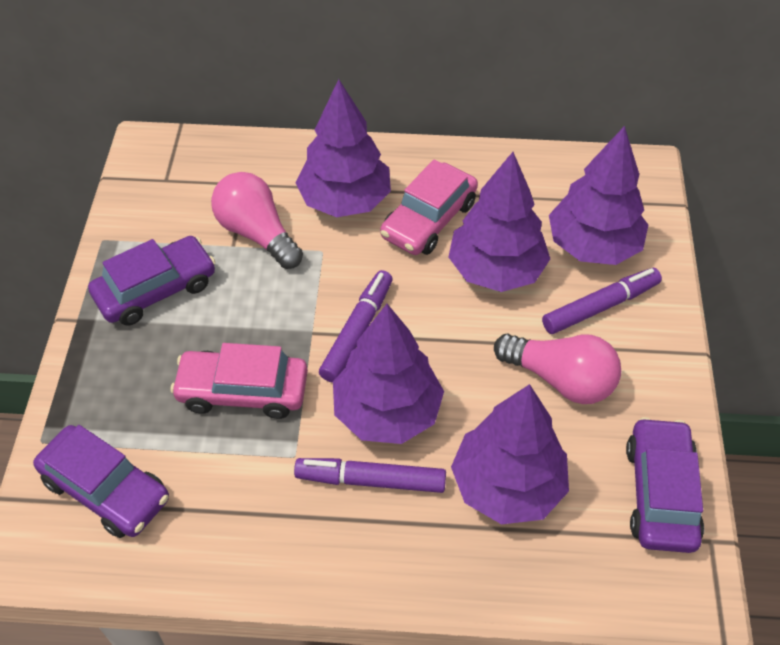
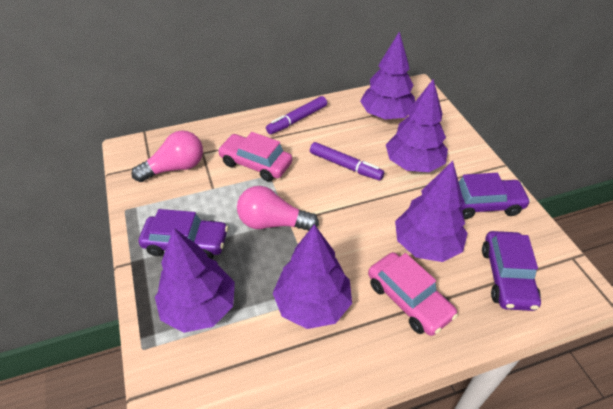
purple marker: 3 -> 2

